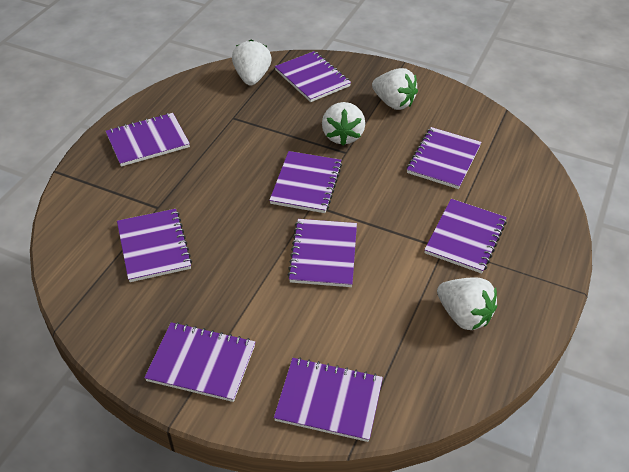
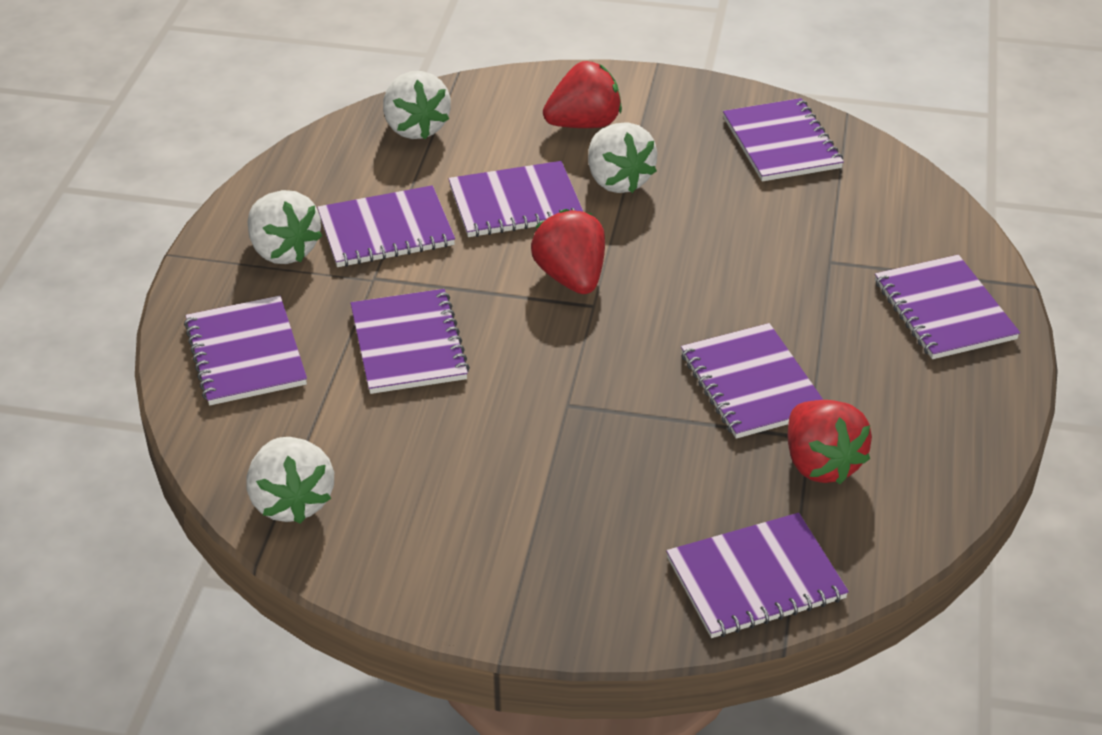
purple notebook: 9 -> 8
red strawberry: 0 -> 3

